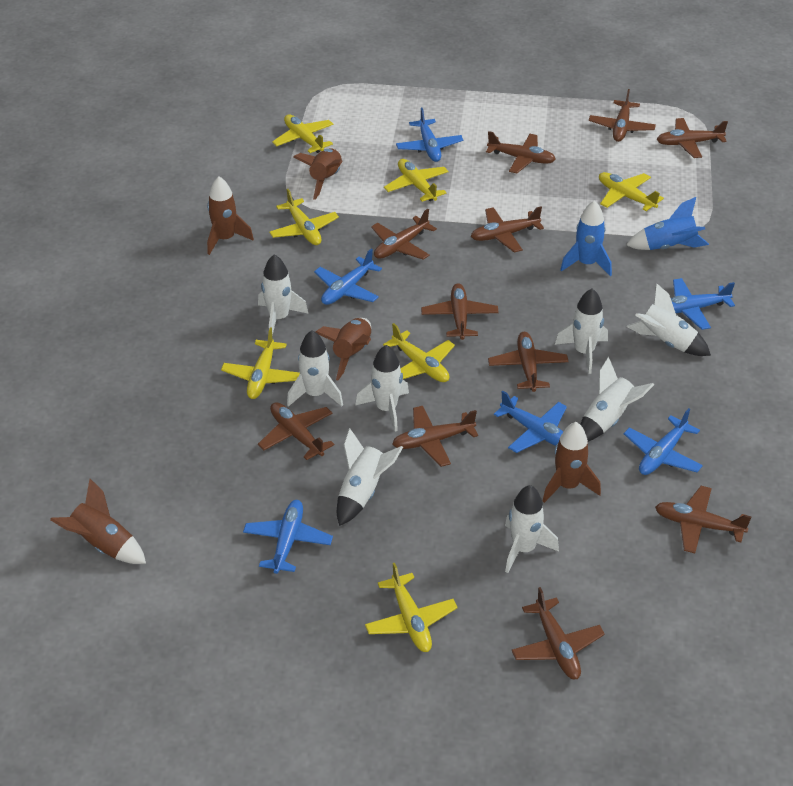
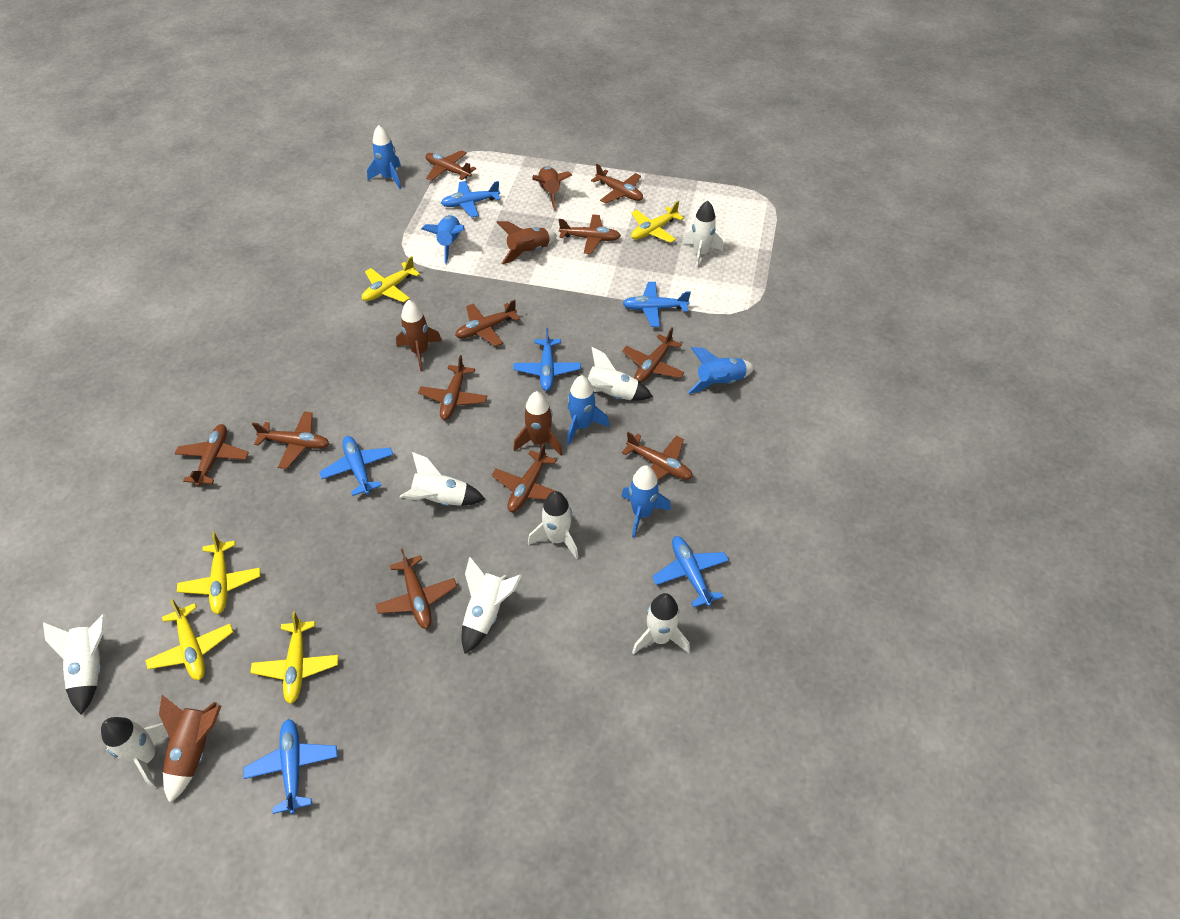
blue rocket: 2 -> 5
yellow plane: 7 -> 5

